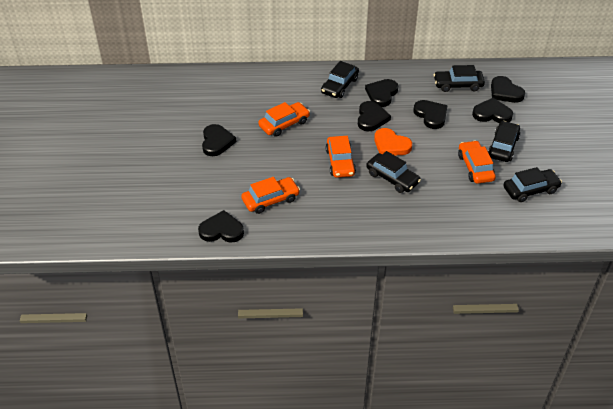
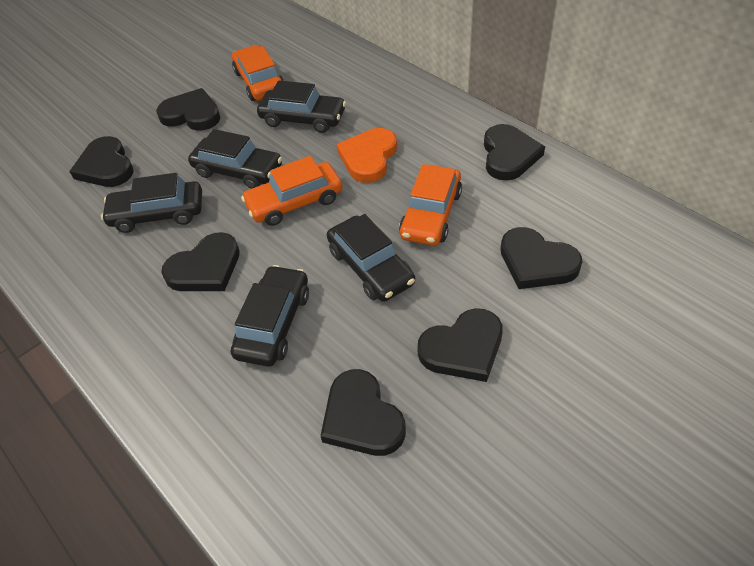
orange car: 4 -> 3

